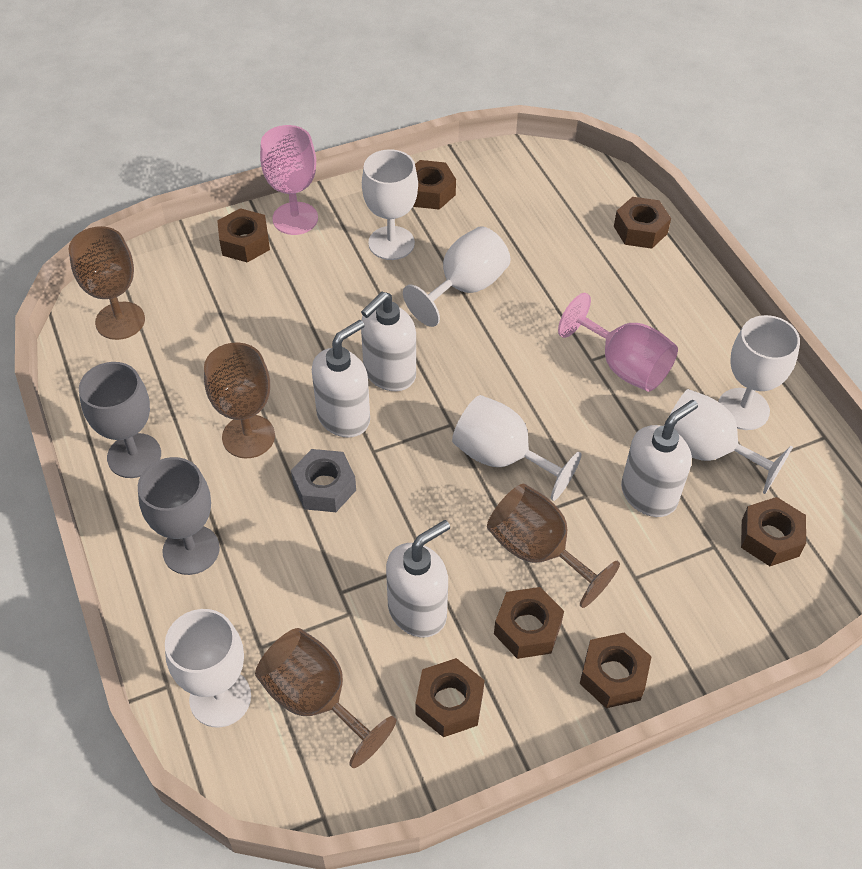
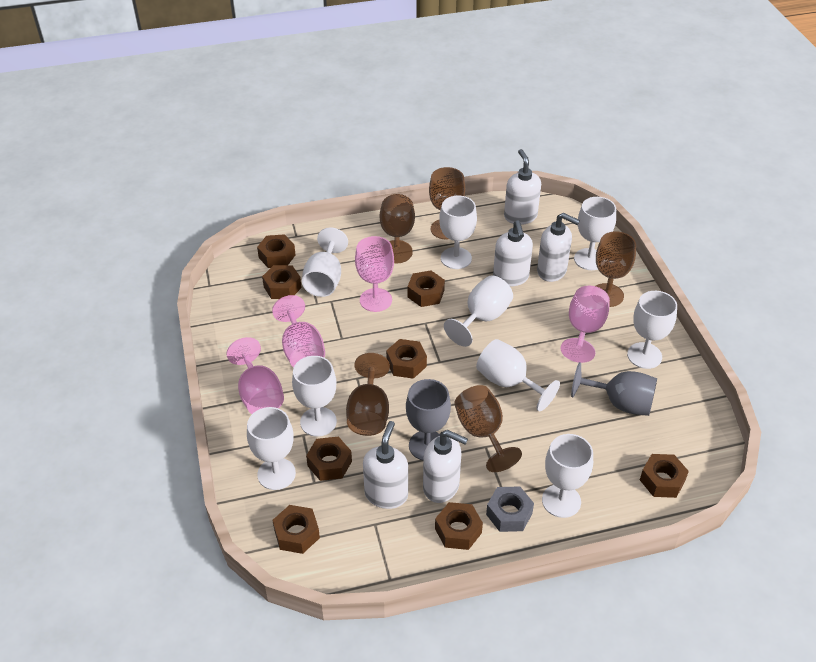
brown goblet: 4 -> 5
brown nut: 7 -> 8
pink goblet: 2 -> 4
white goblet: 6 -> 9
white soap dispenser: 4 -> 5

